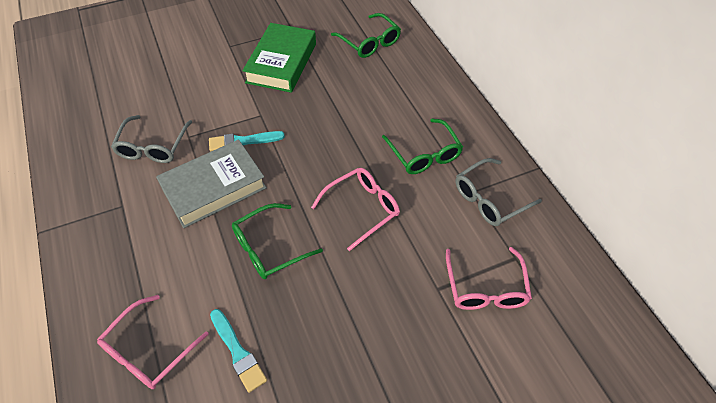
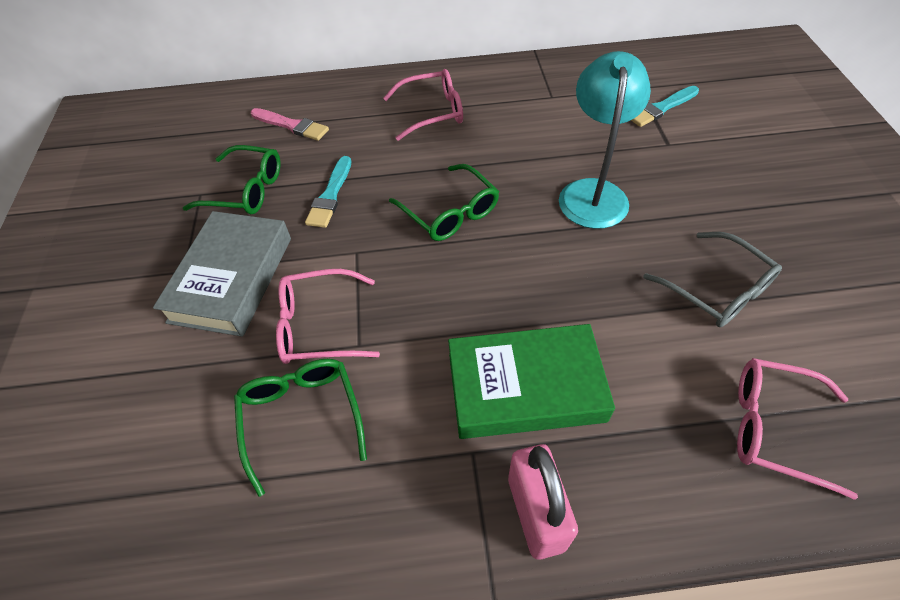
grey glasses: 2 -> 1
pink brush: 0 -> 1
pink padlock: 0 -> 1
turquoise lamp: 0 -> 1

